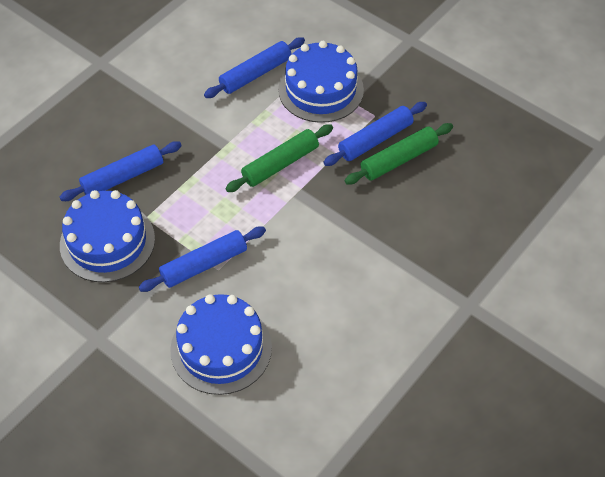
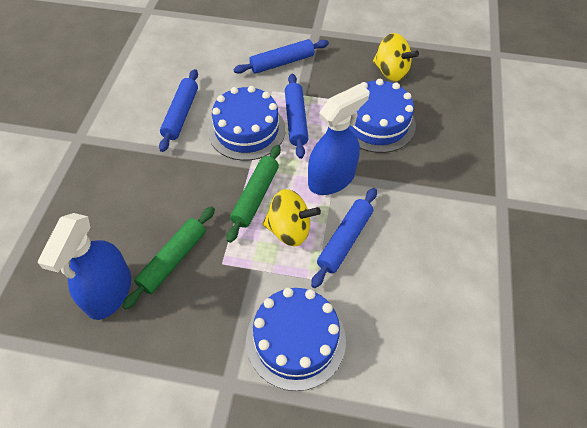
blue spray bottle: 0 -> 2
yellow spinning top: 0 -> 2

